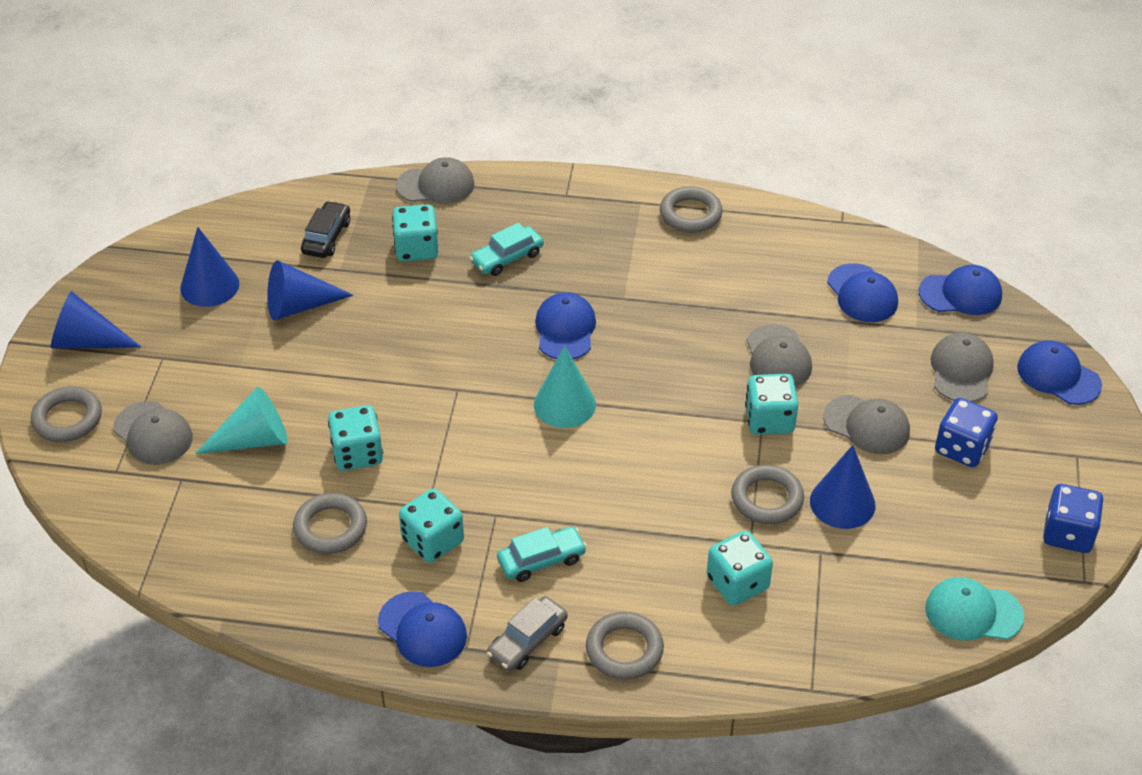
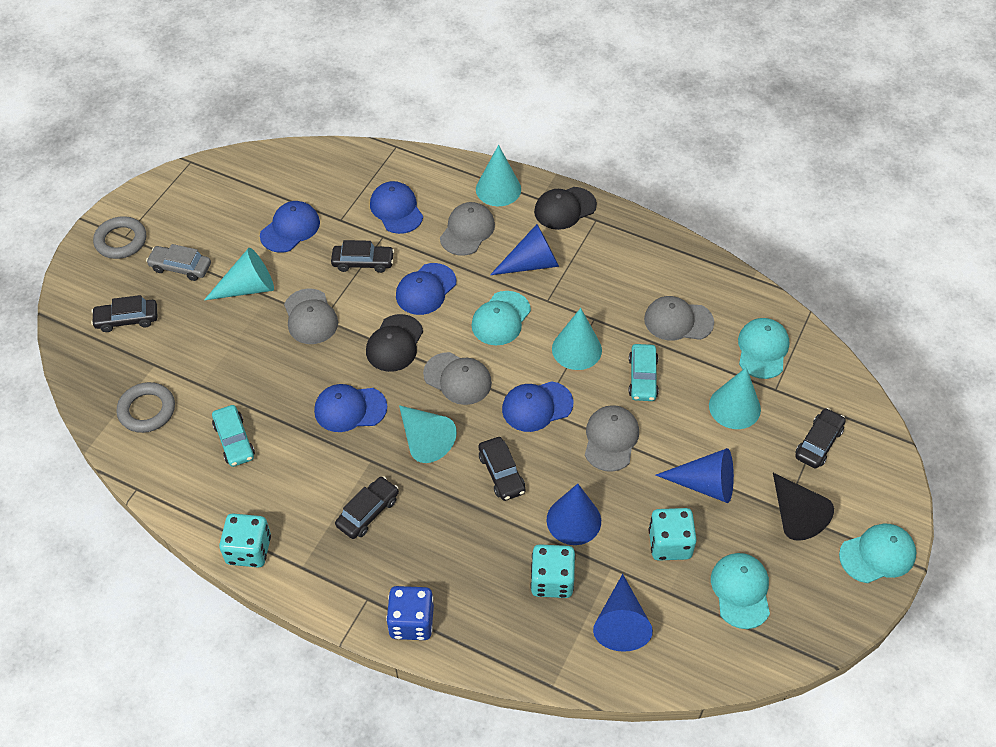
black cap: 0 -> 2
black car: 1 -> 5
black cone: 0 -> 1
blue dice: 2 -> 1
grey ring: 5 -> 2
turquoise cap: 1 -> 4
turquoise cone: 2 -> 5
turquoise dice: 5 -> 3

